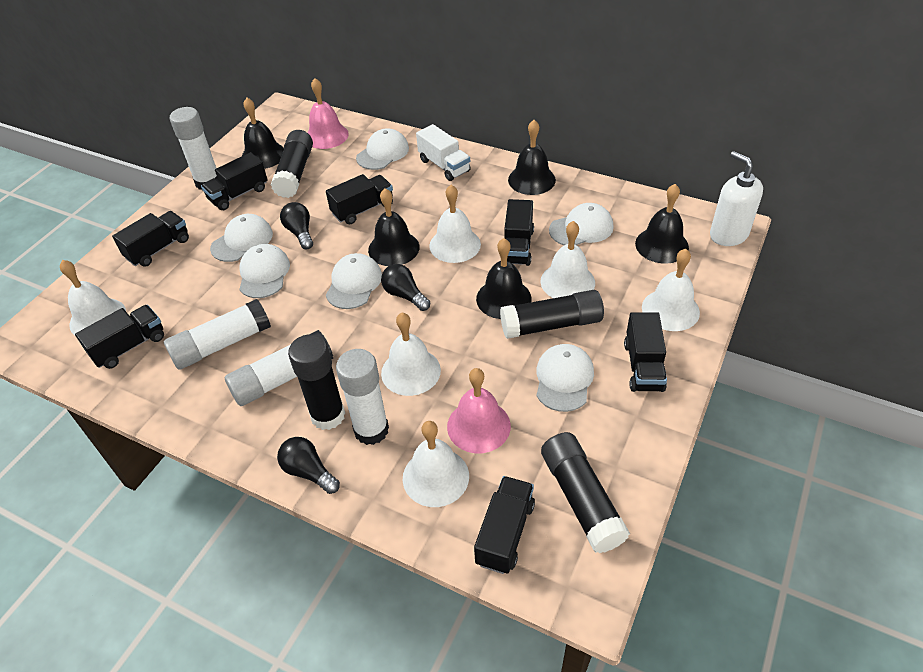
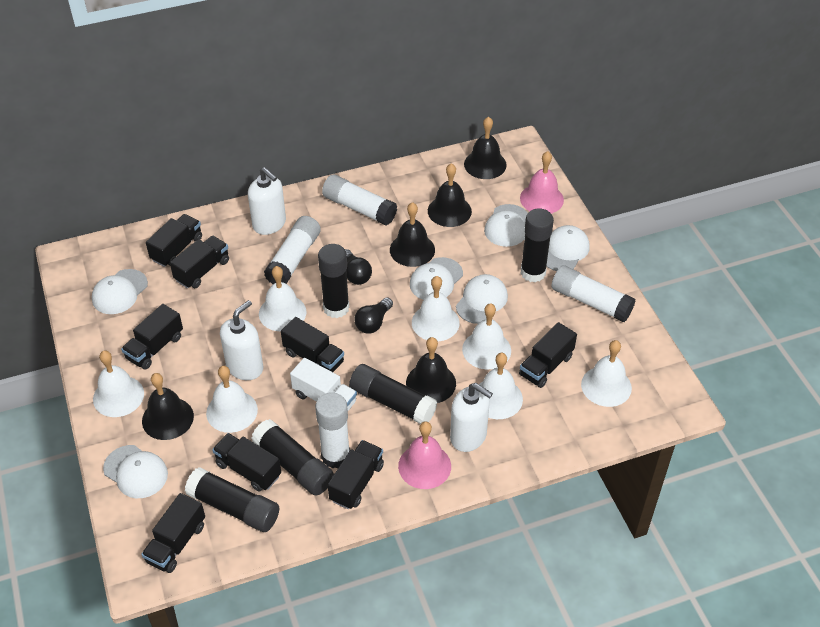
black glue stick: 4 -> 5
black light bulb: 3 -> 2
black truck: 7 -> 8
white bell: 6 -> 7
white soap dispenser: 1 -> 3

